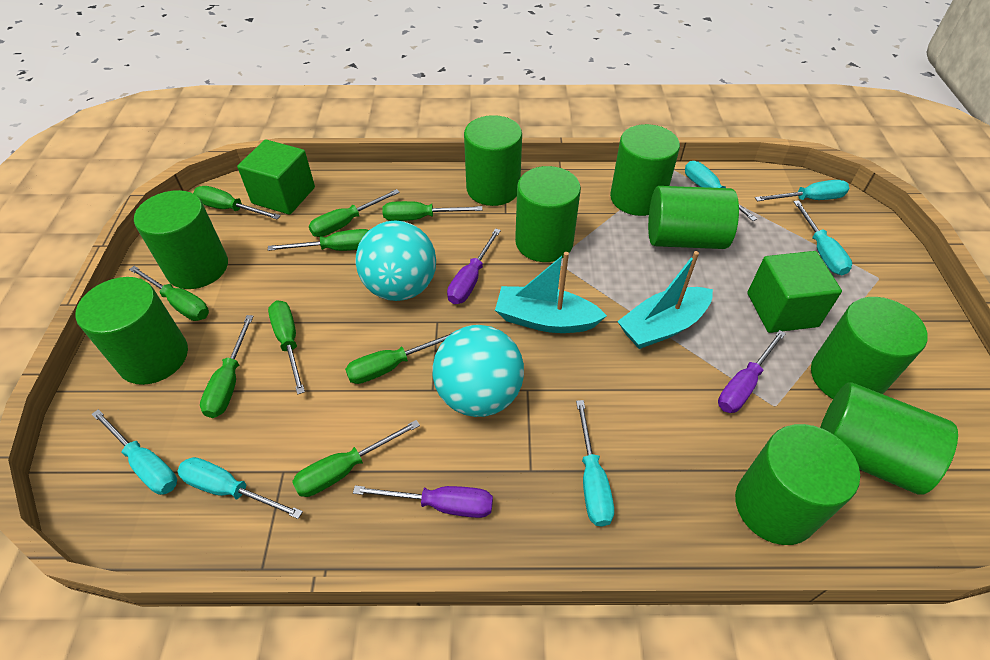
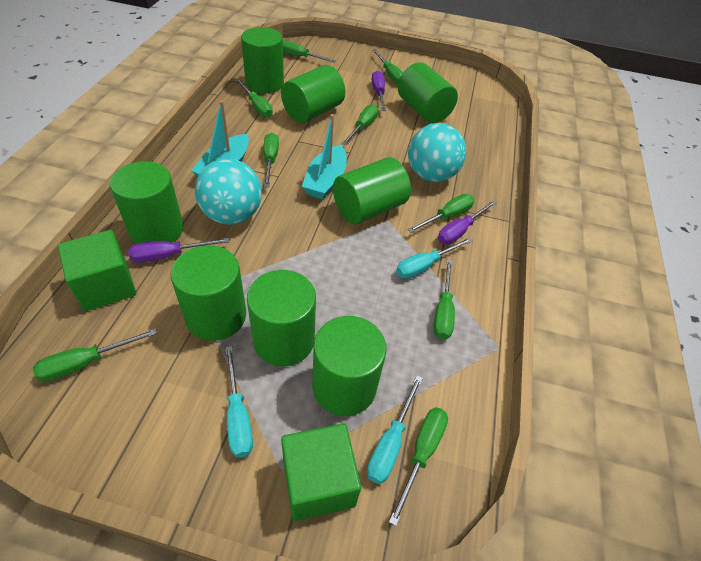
green cylinder: 9 -> 8
turquoise screwdriver: 6 -> 3

